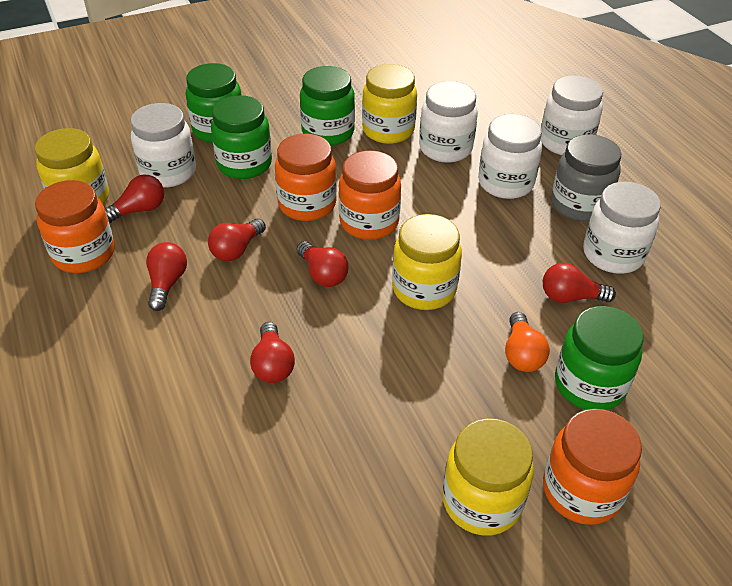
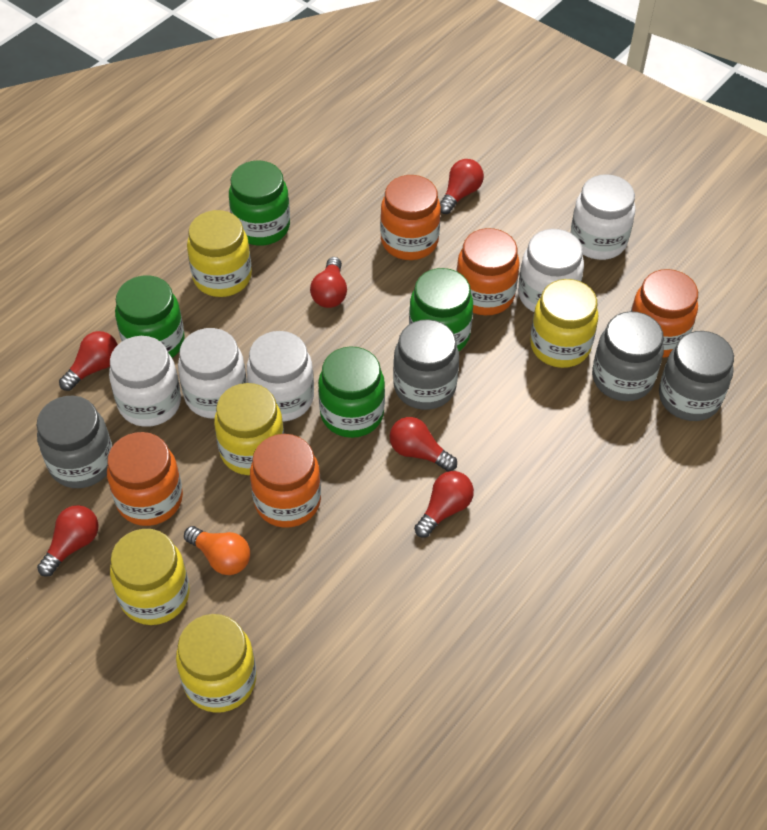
grey jar: 1 -> 4
orange jar: 4 -> 5
yellow jar: 4 -> 5

